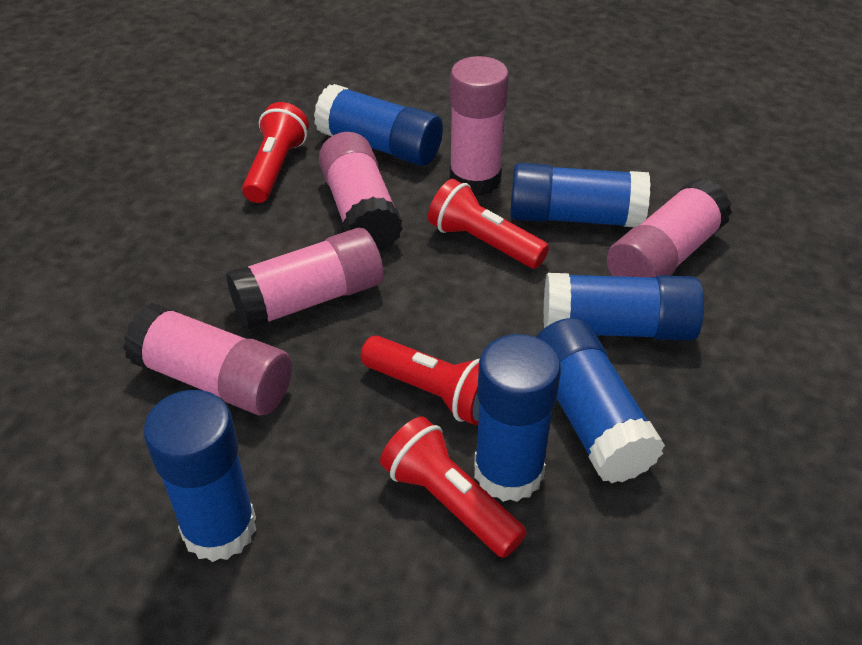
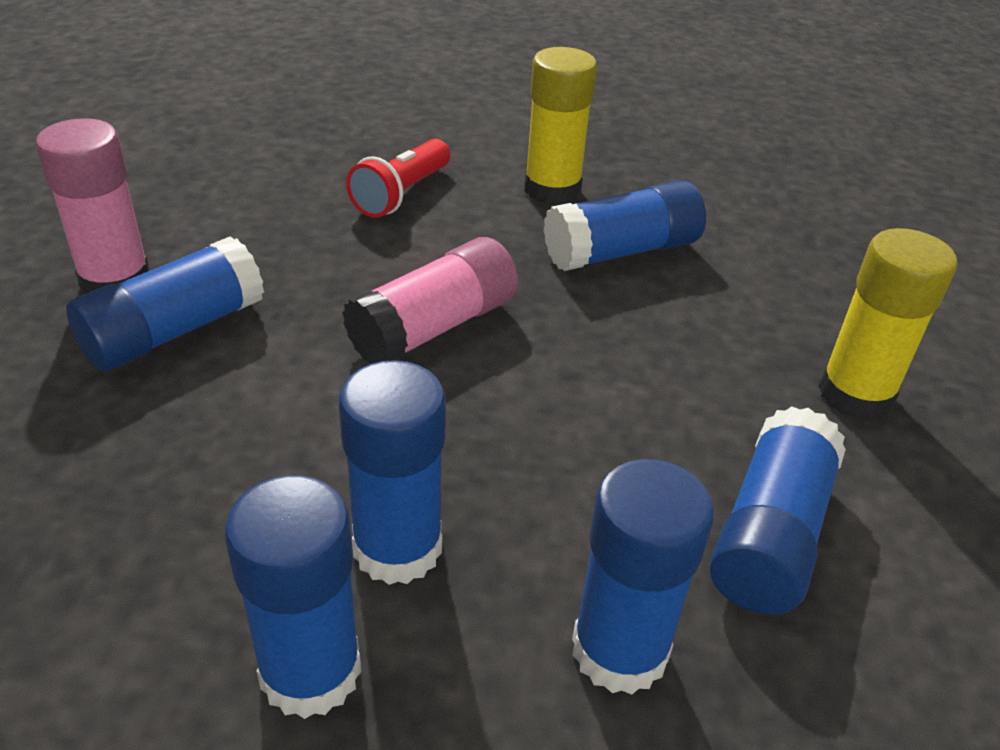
pink glue stick: 5 -> 2
red flashlight: 4 -> 1
yellow glue stick: 0 -> 2

